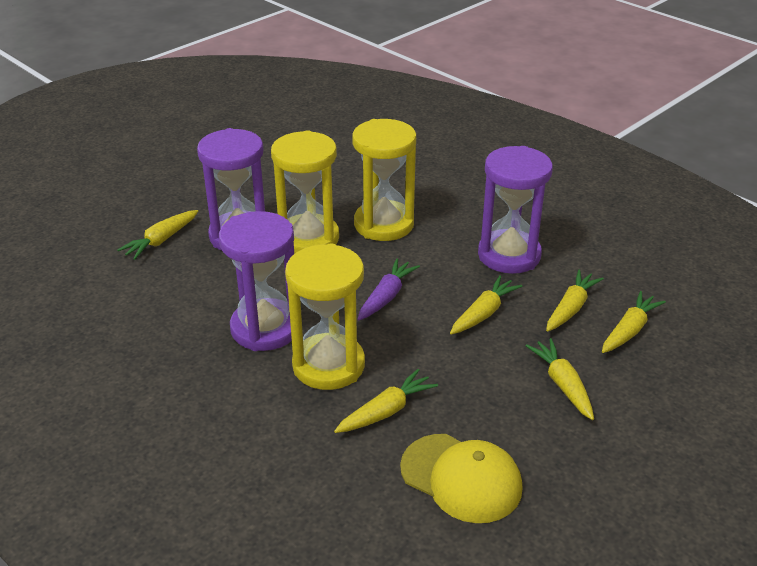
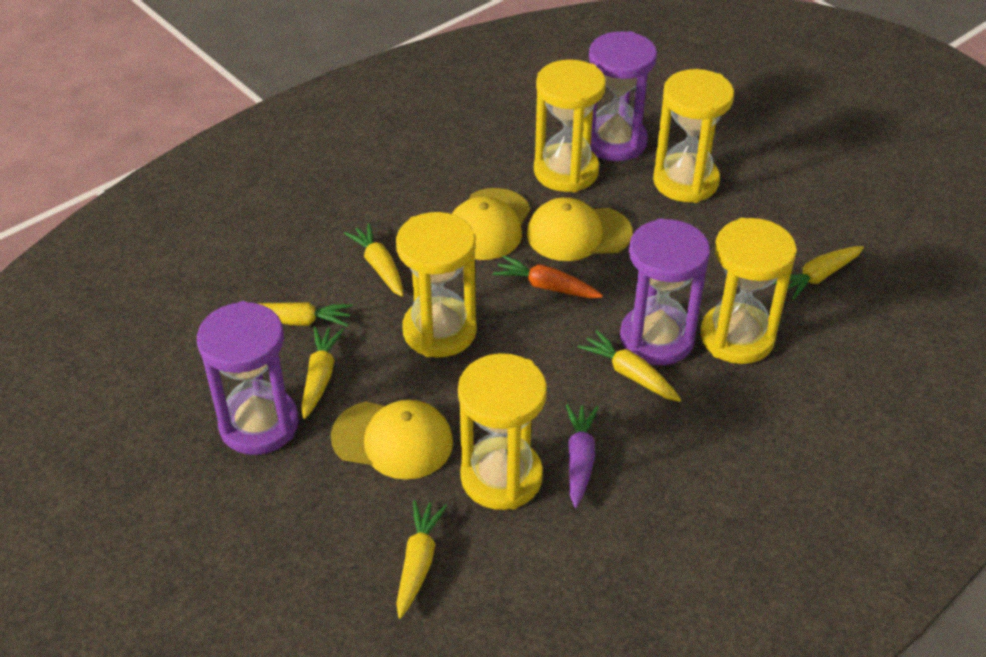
orange carrot: 0 -> 1
yellow cap: 1 -> 3
yellow hourglass: 3 -> 5

